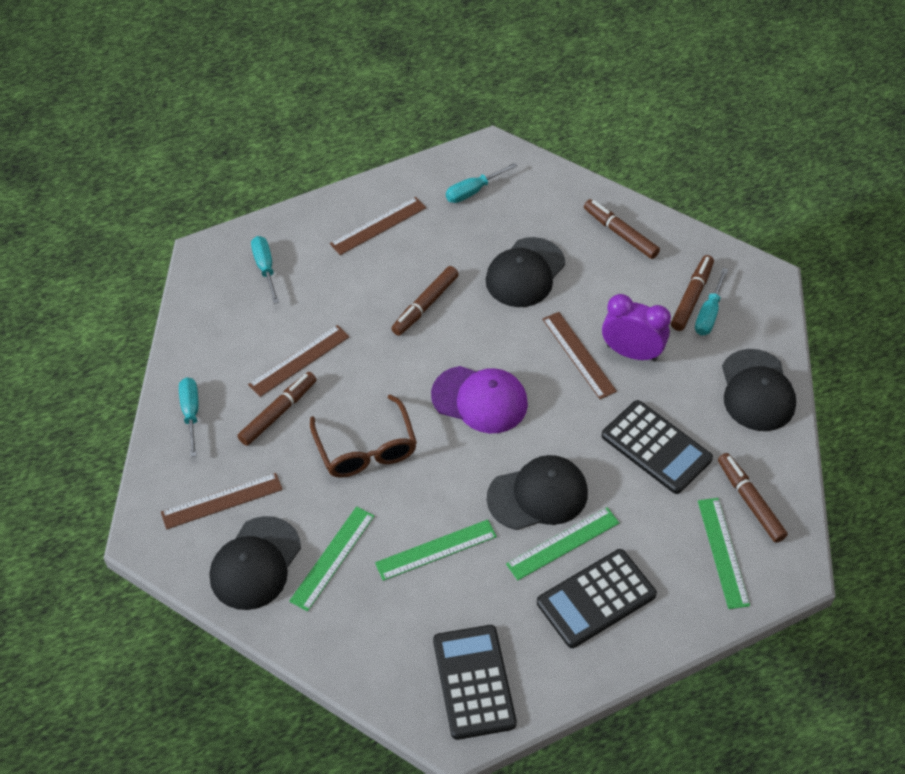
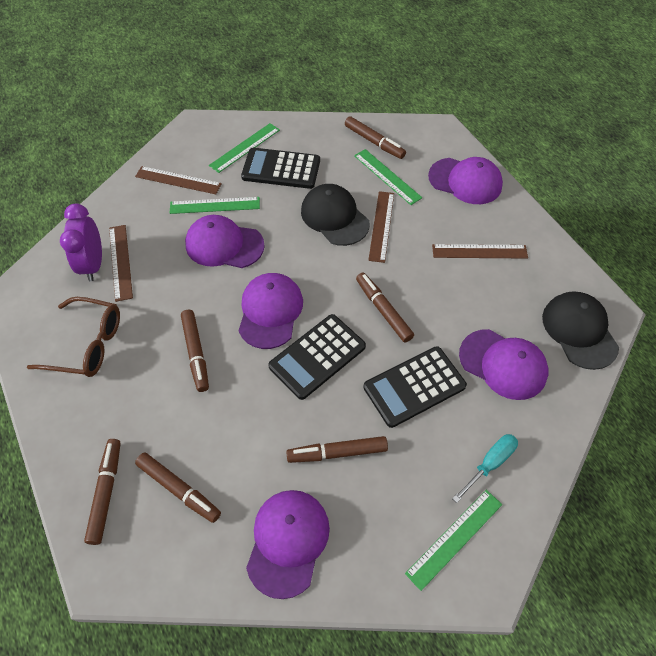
black cap: 4 -> 2
brown marker: 5 -> 6
purple cap: 1 -> 5
turquoise screwdriver: 4 -> 1

